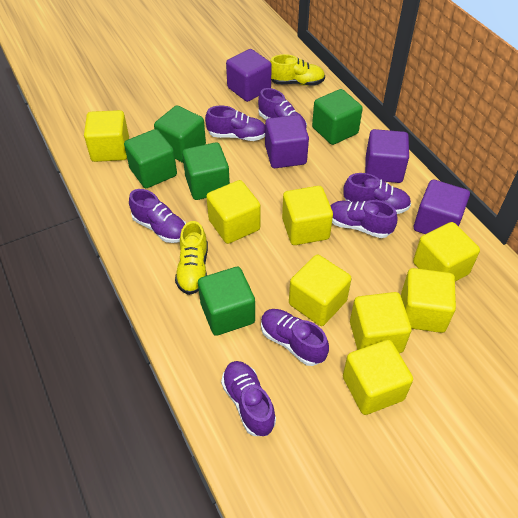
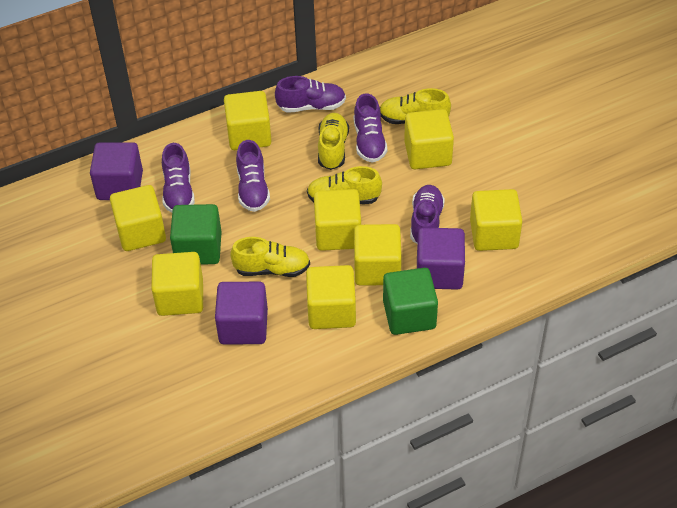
green cube: 5 -> 2
purple cube: 4 -> 3
purple shoe: 7 -> 5
yellow shoe: 2 -> 4

